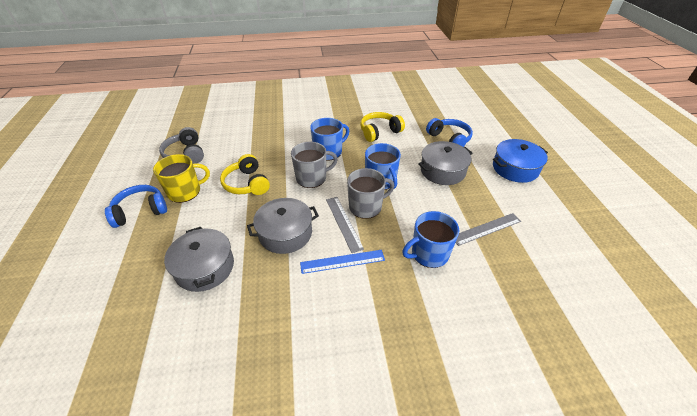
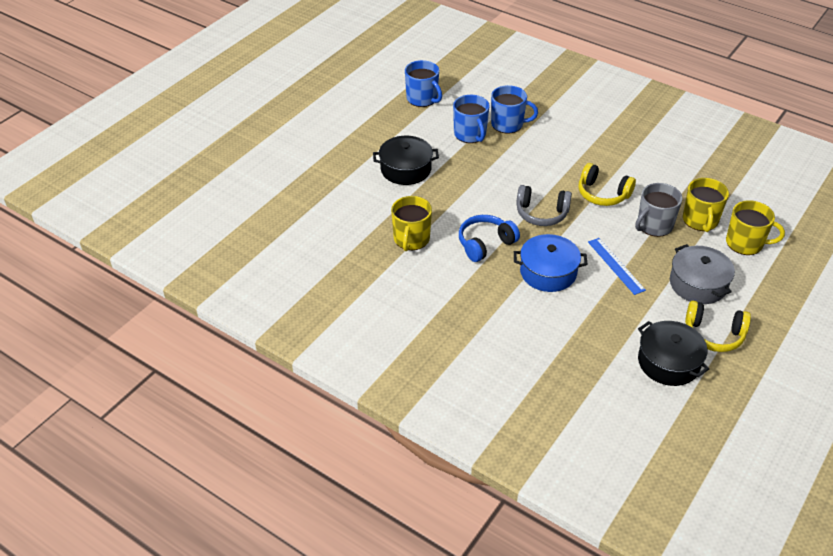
black pot: 0 -> 2
blue headphones: 2 -> 1
grey mug: 2 -> 1
grey pot: 3 -> 1
grey ruler: 2 -> 0
yellow mug: 1 -> 3

